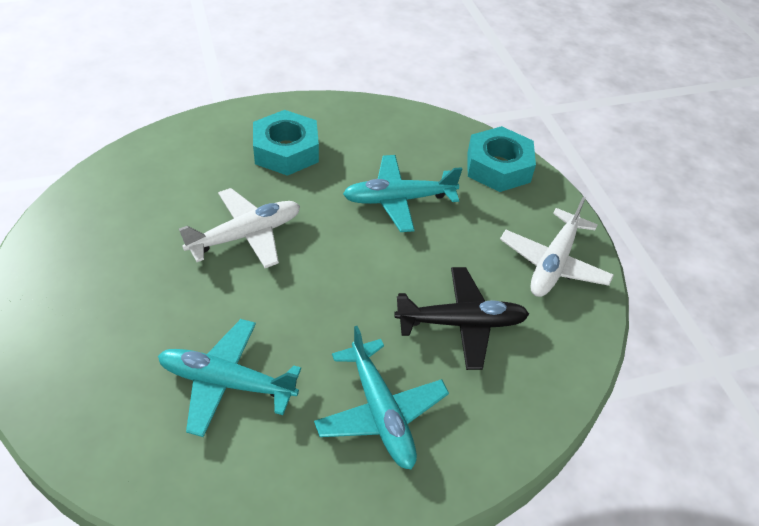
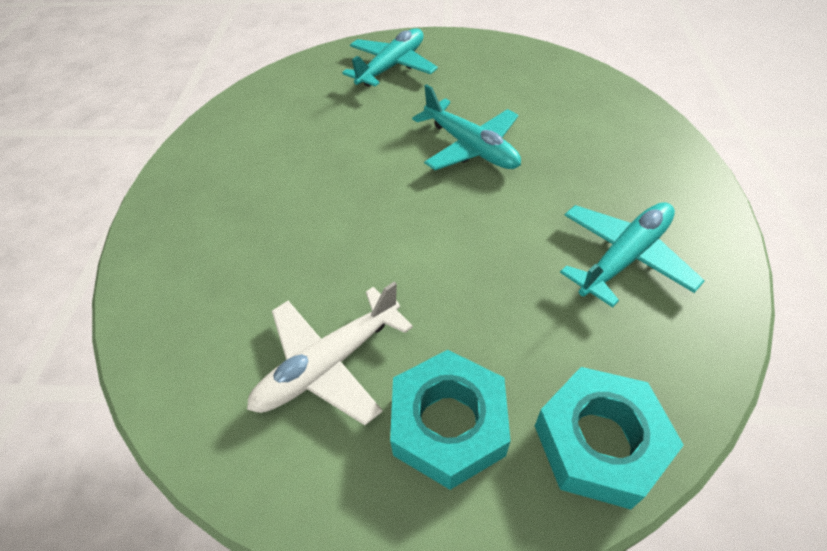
black plane: 1 -> 0
white plane: 2 -> 1

